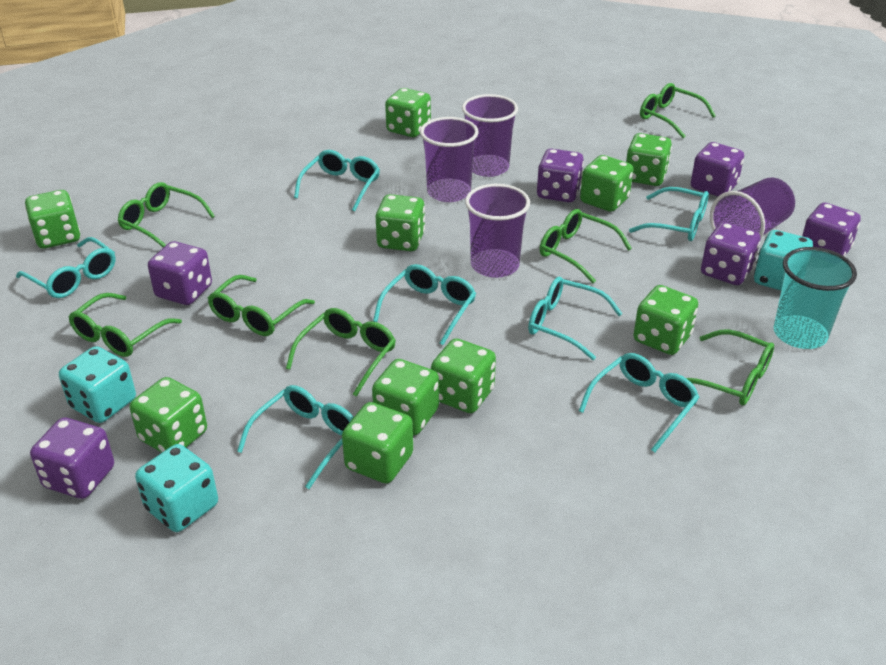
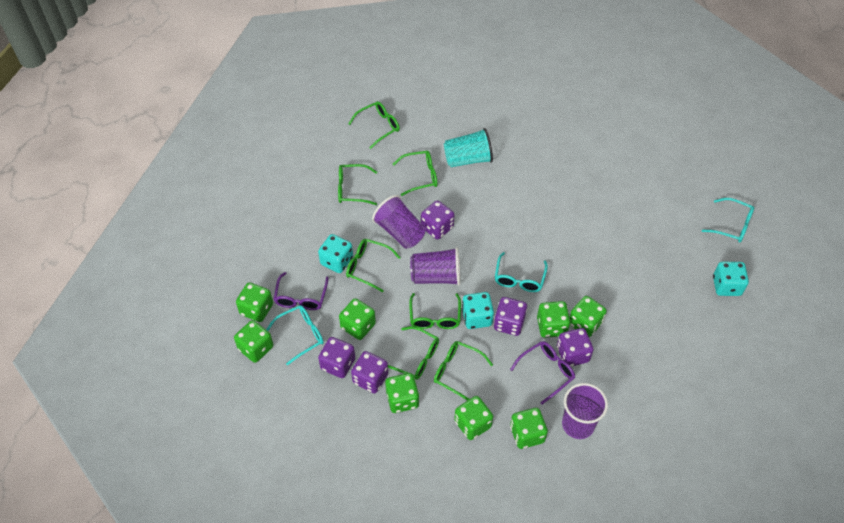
green dice: 10 -> 8
purple cup: 4 -> 3
purple dice: 6 -> 5
purple glasses: 0 -> 2
turquoise glasses: 7 -> 3

